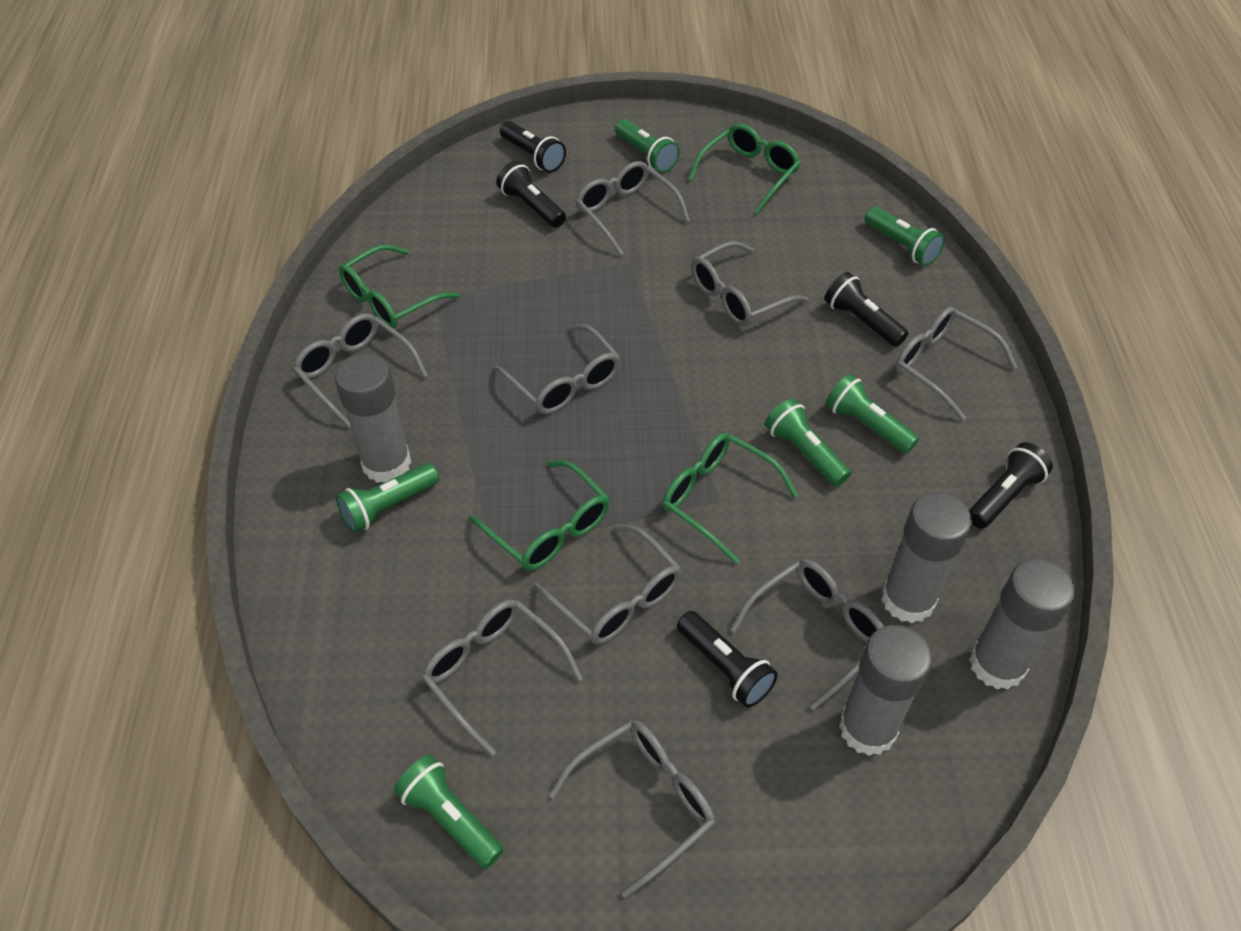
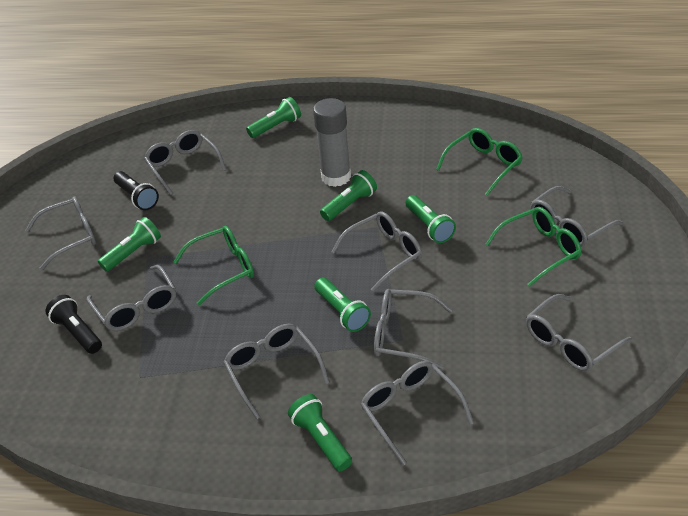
black flashlight: 5 -> 2
green glasses: 4 -> 3
grey glue stick: 4 -> 1

